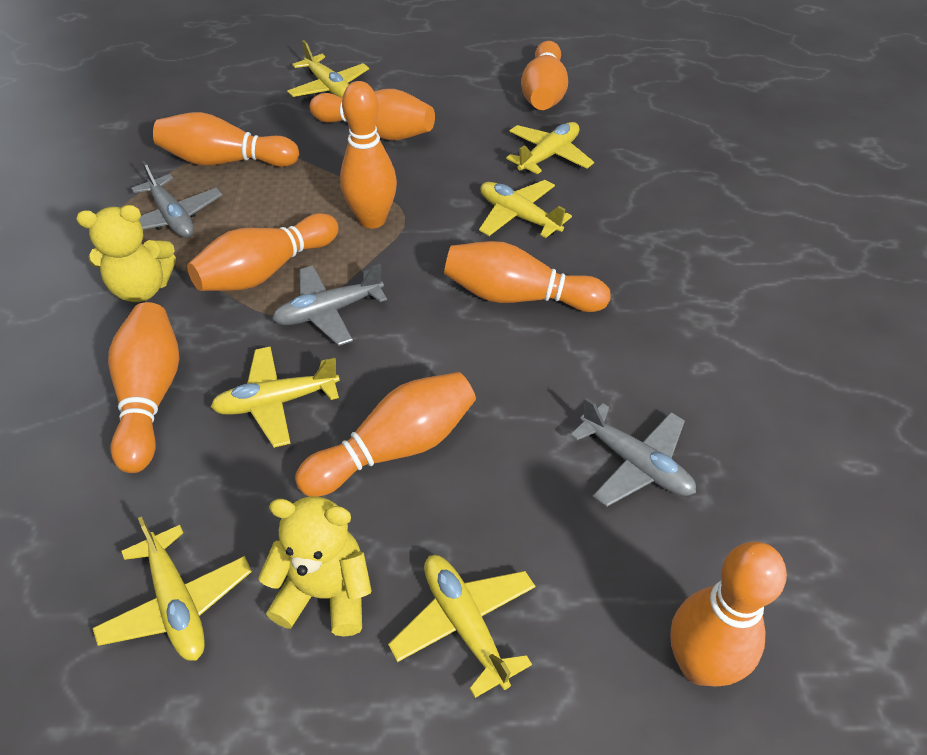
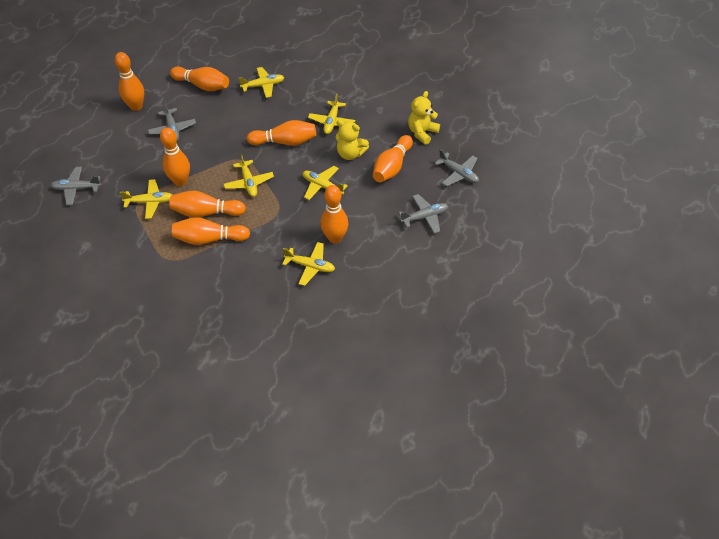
grey plane: 3 -> 4
orange bowling pin: 9 -> 8

